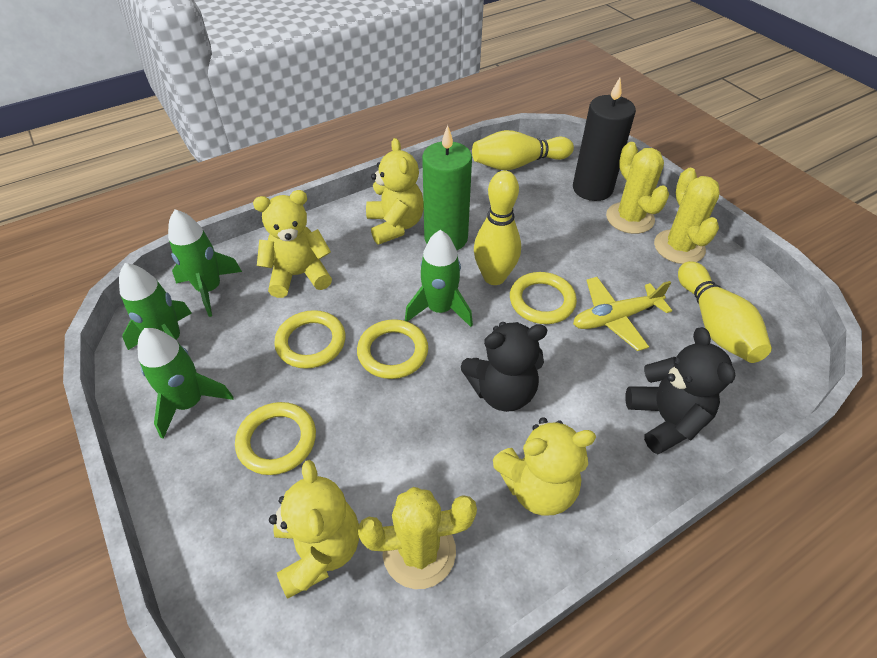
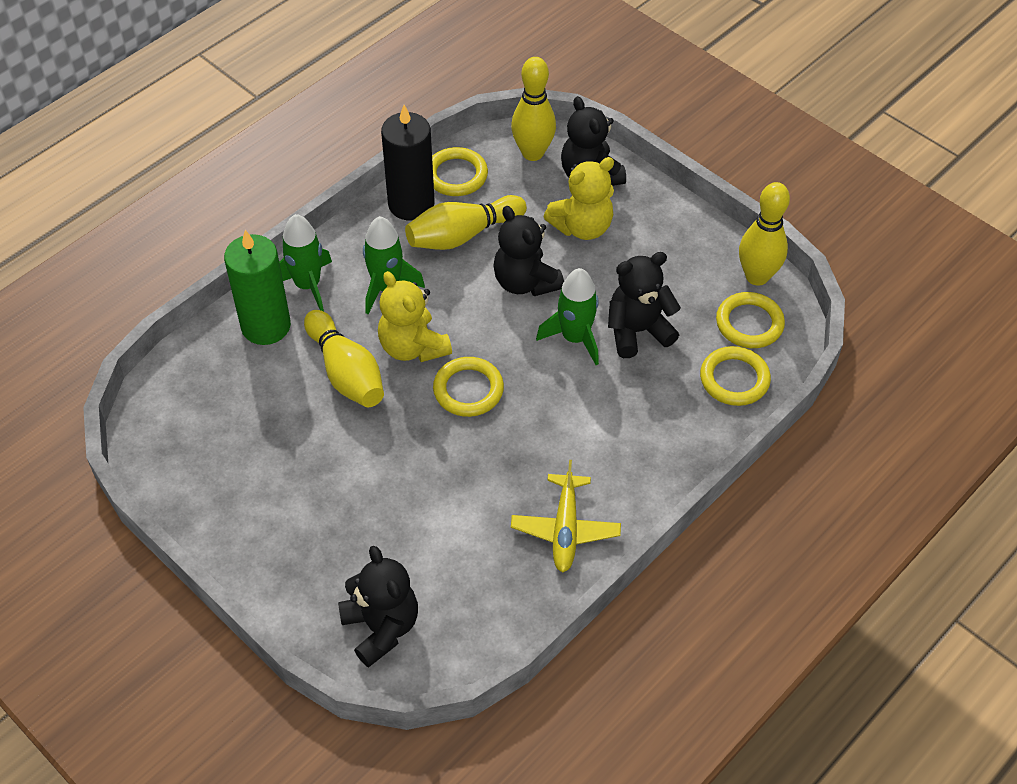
black teddy bear: 2 -> 4
green rocket: 4 -> 3
yellow bowling pin: 3 -> 4
yellow cactus: 3 -> 0
yellow teddy bear: 4 -> 2

